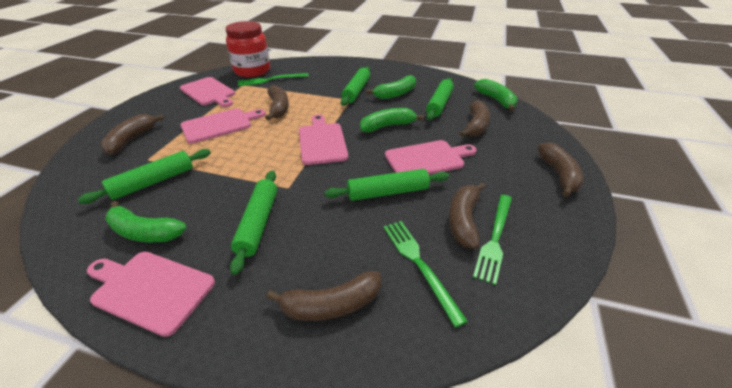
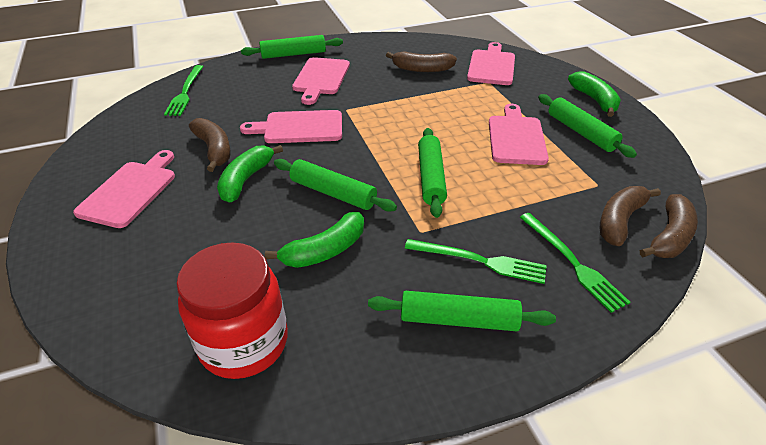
brown banana: 6 -> 4
green banana: 4 -> 3

